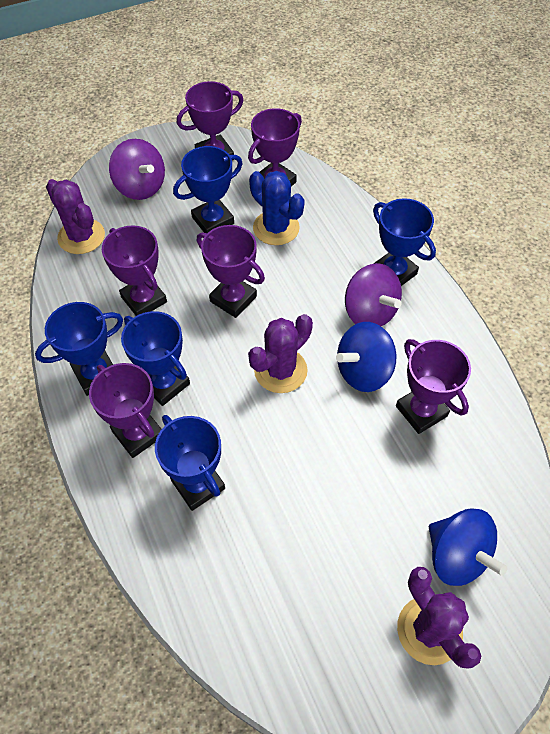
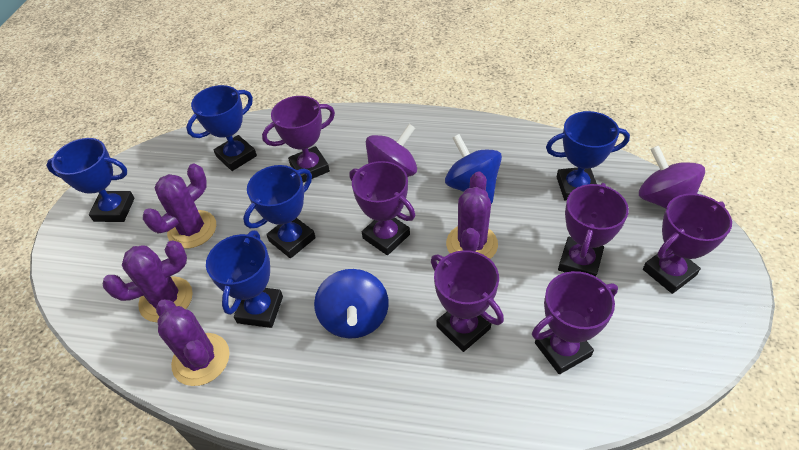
blue cactus: 1 -> 0
purple cactus: 3 -> 4

